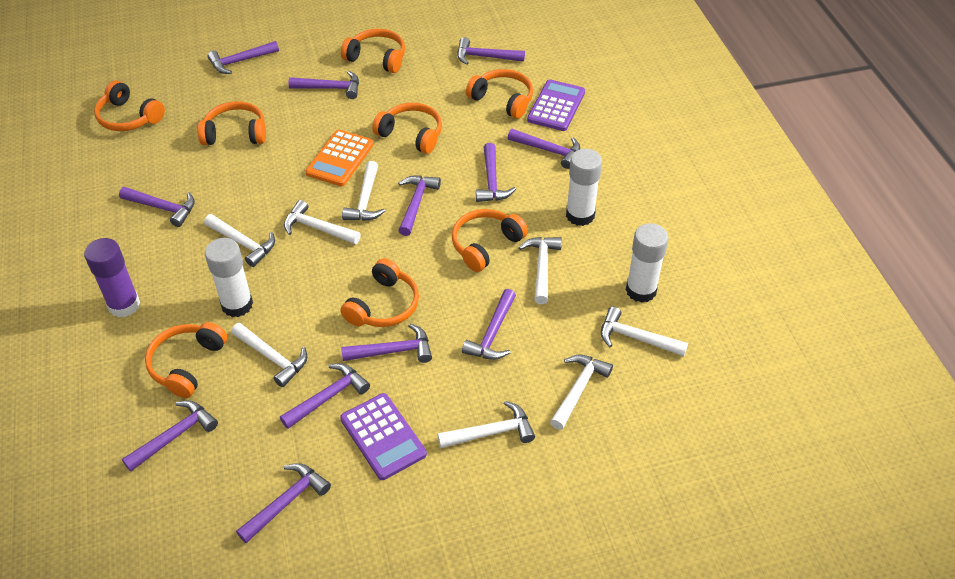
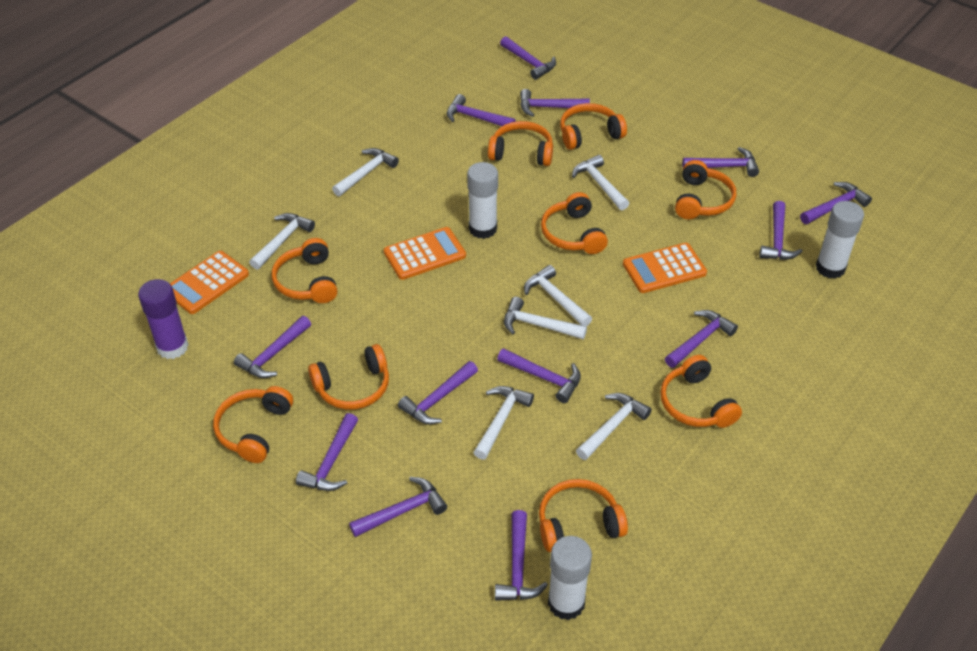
orange calculator: 1 -> 3
orange headphones: 8 -> 9
purple calculator: 2 -> 0
purple hammer: 12 -> 13
white hammer: 8 -> 7

